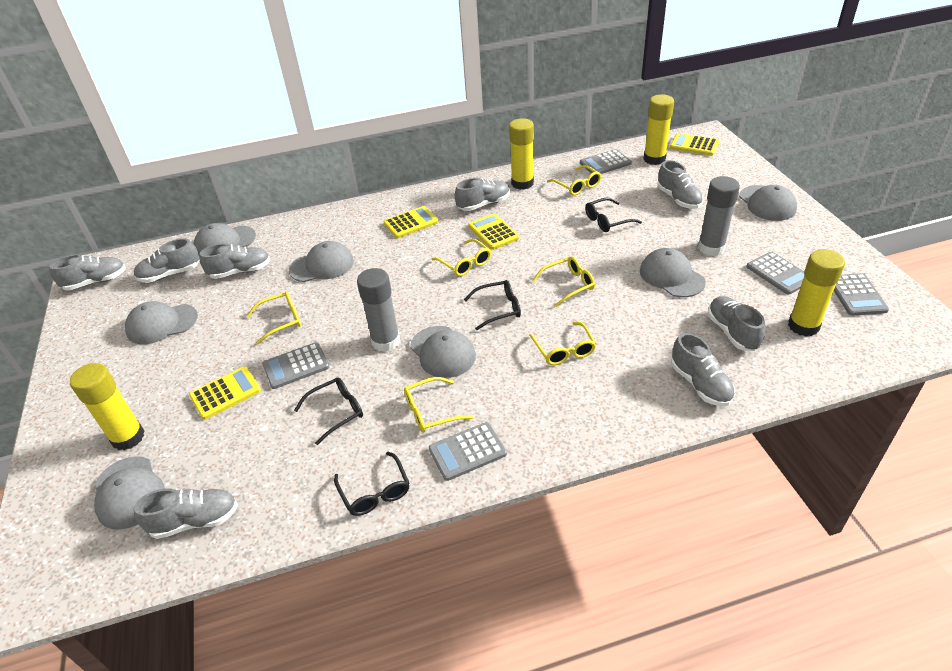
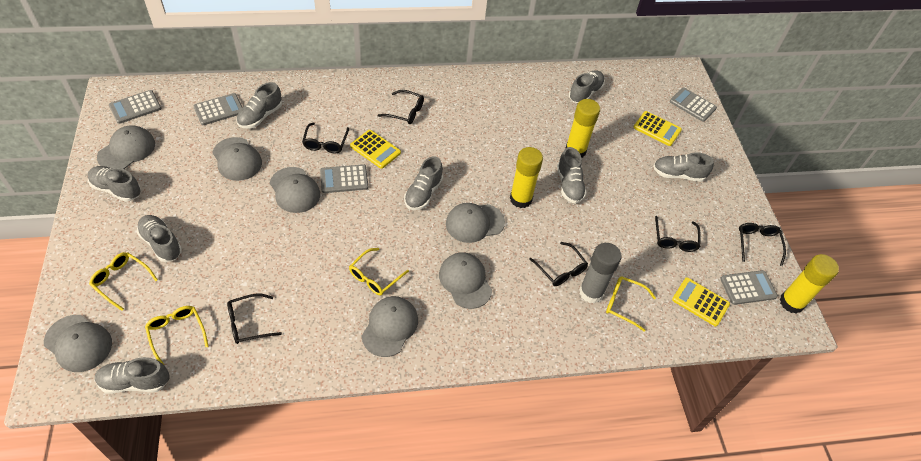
black glasses: 4 -> 6
grey glue stick: 2 -> 1
yellow calculator: 4 -> 3
yellow glasses: 6 -> 4
yellow glue stick: 4 -> 3

